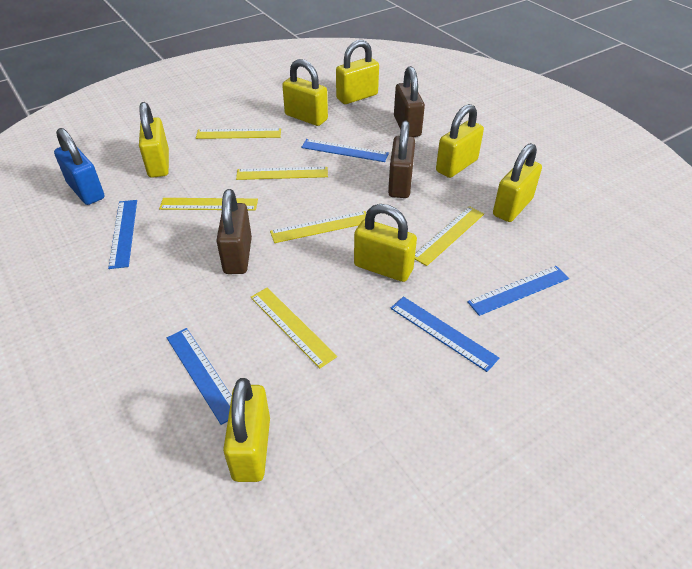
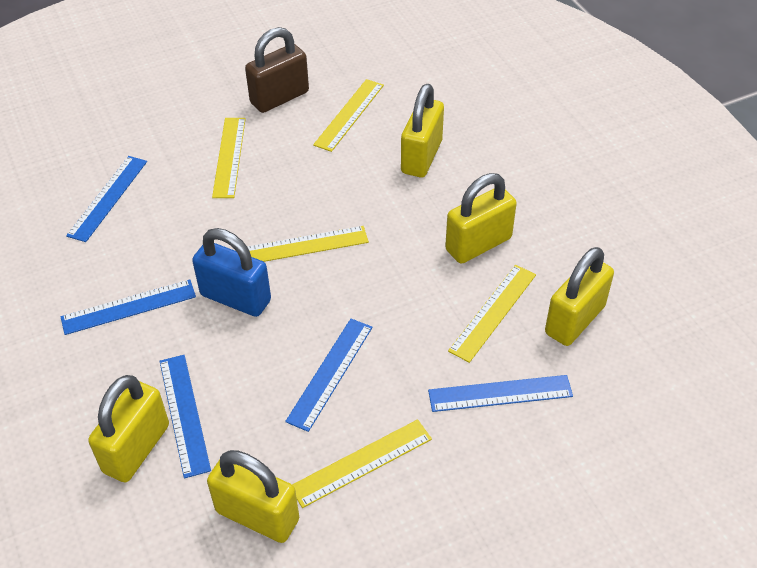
brown padlock: 3 -> 1
yellow padlock: 7 -> 5
yellow ruler: 6 -> 5

